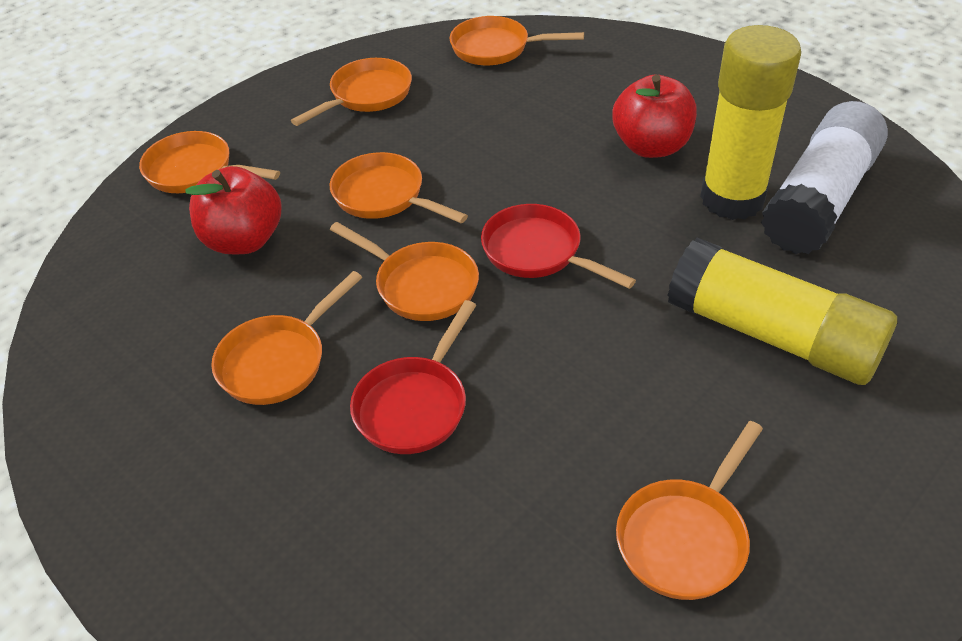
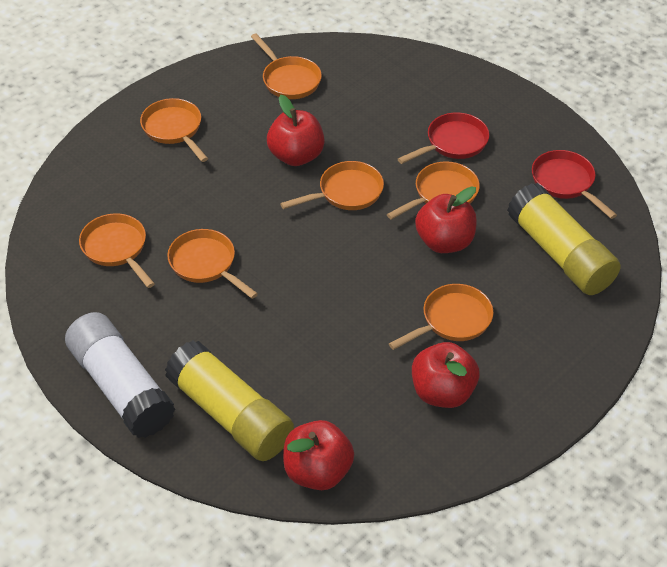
red apple: 2 -> 4

